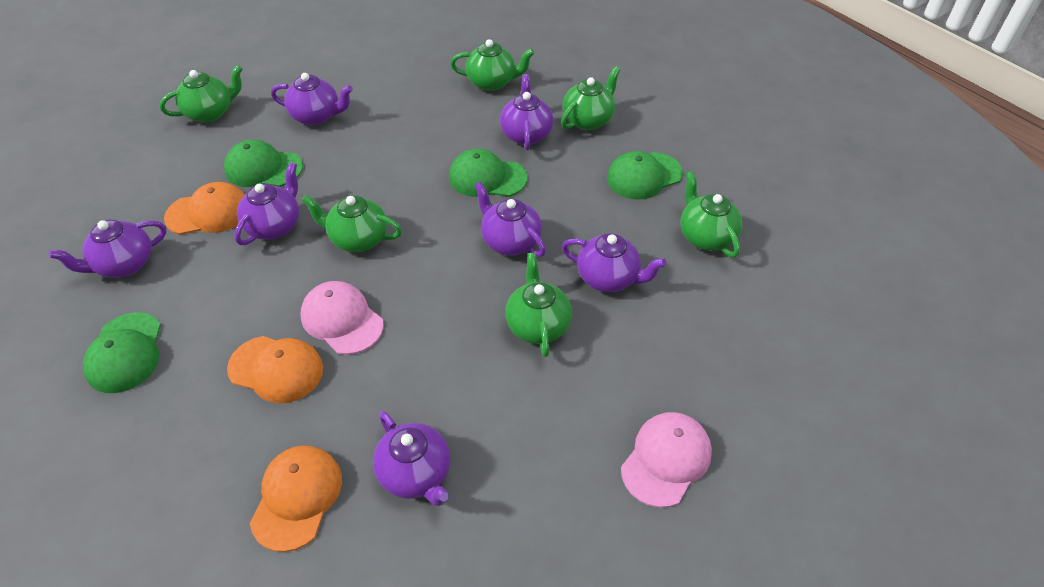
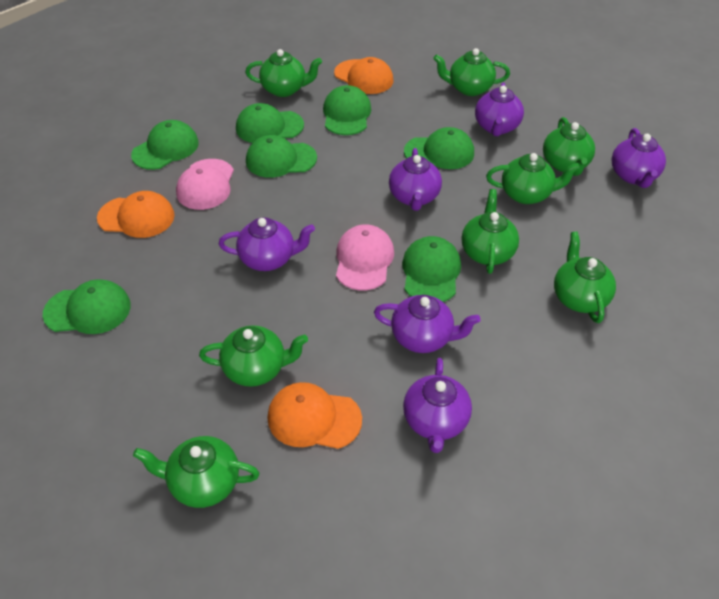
green cap: 4 -> 7
green teapot: 6 -> 8
purple teapot: 7 -> 6

